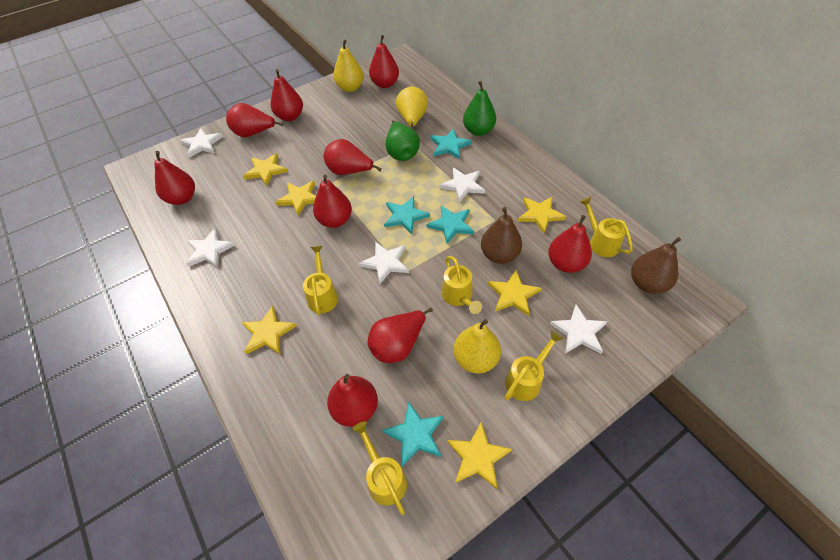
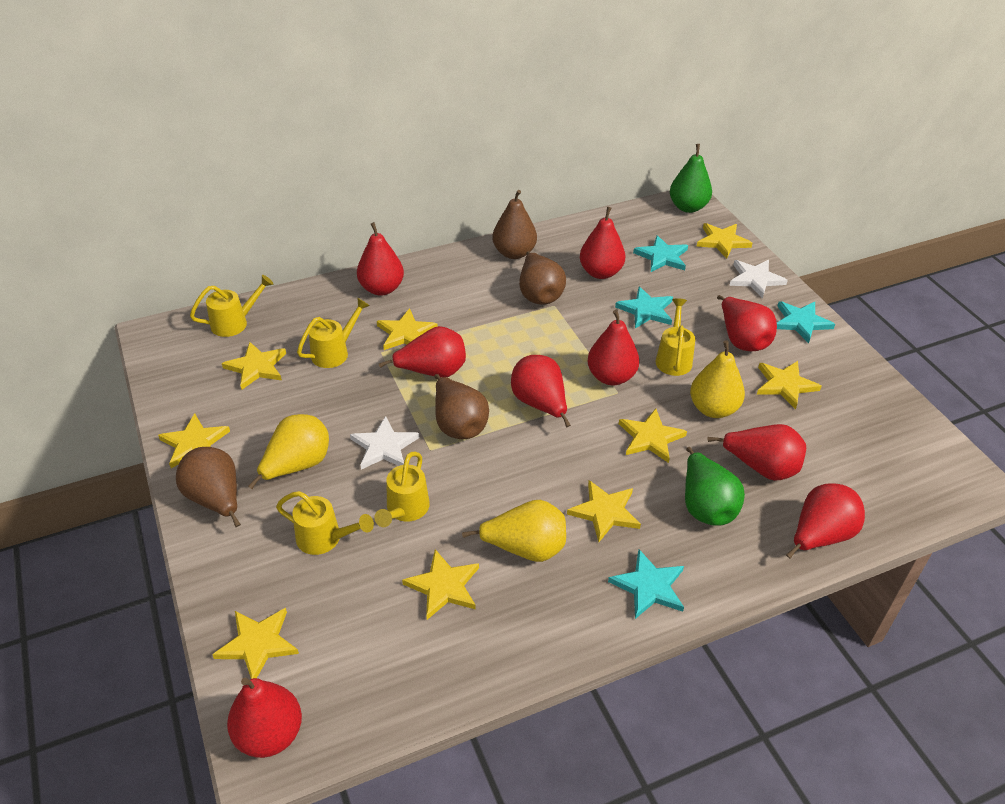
brown pear: 2 -> 4
white star: 5 -> 2
yellow star: 6 -> 9

